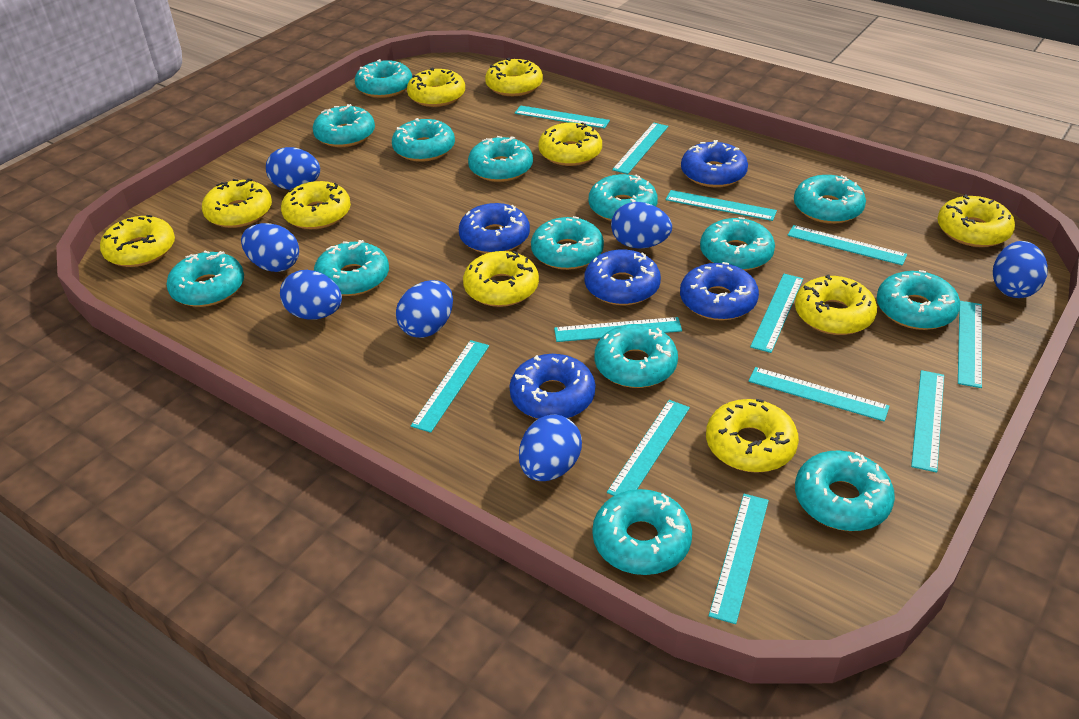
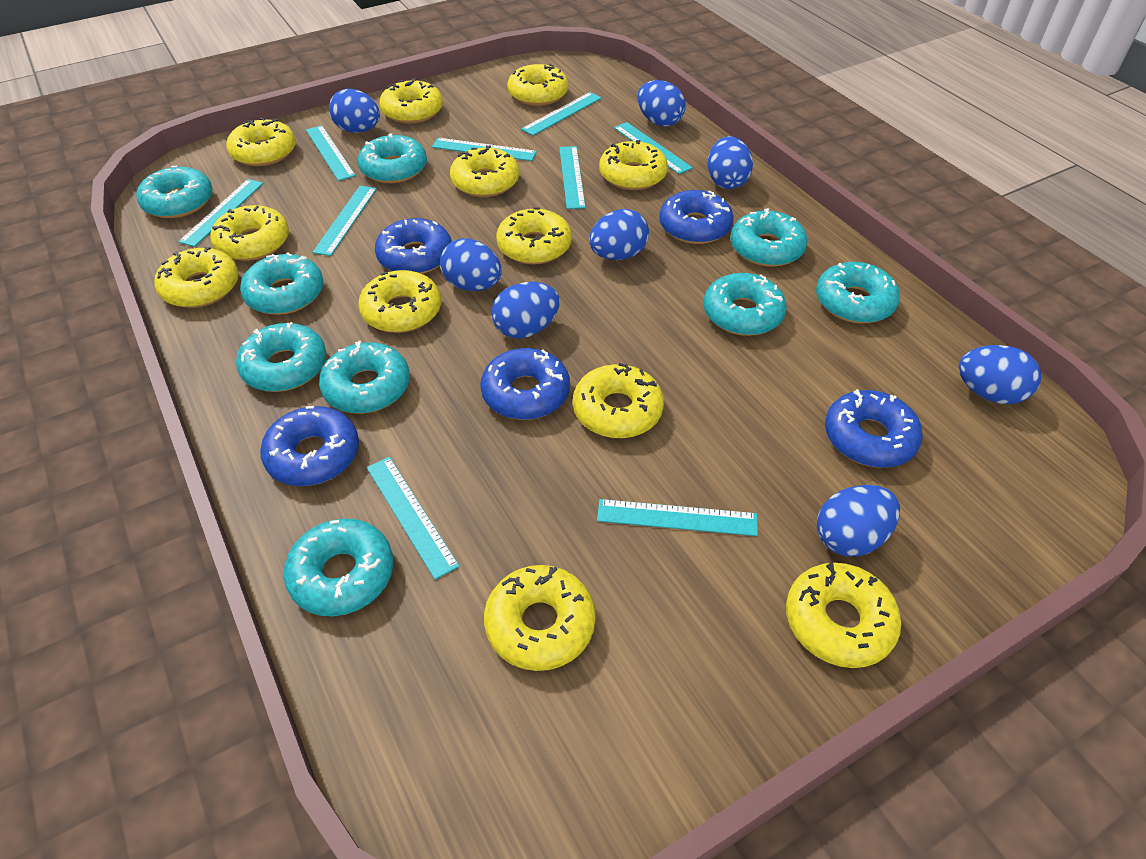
blue egg: 7 -> 8
turquoise donut: 14 -> 9
turquoise ruler: 12 -> 9
yellow donut: 10 -> 12

